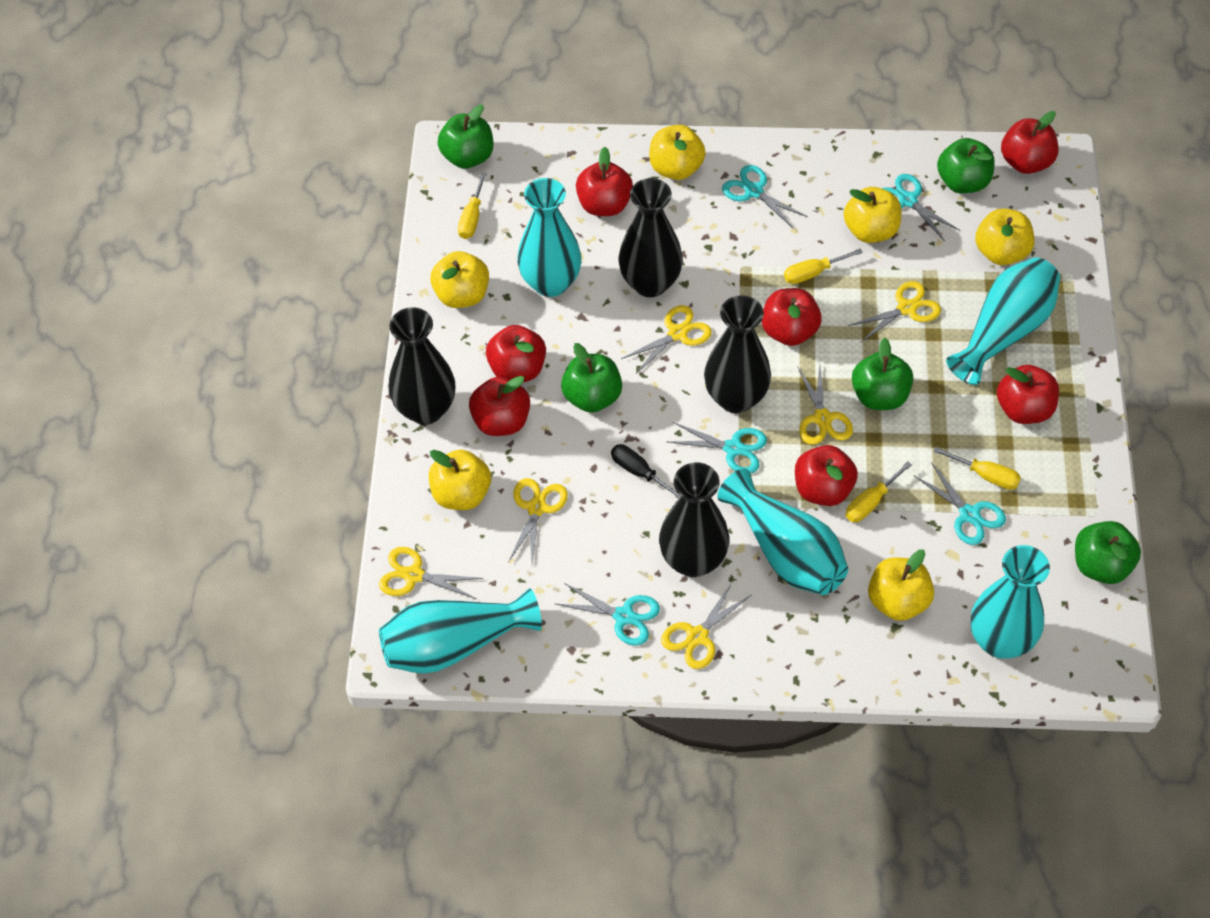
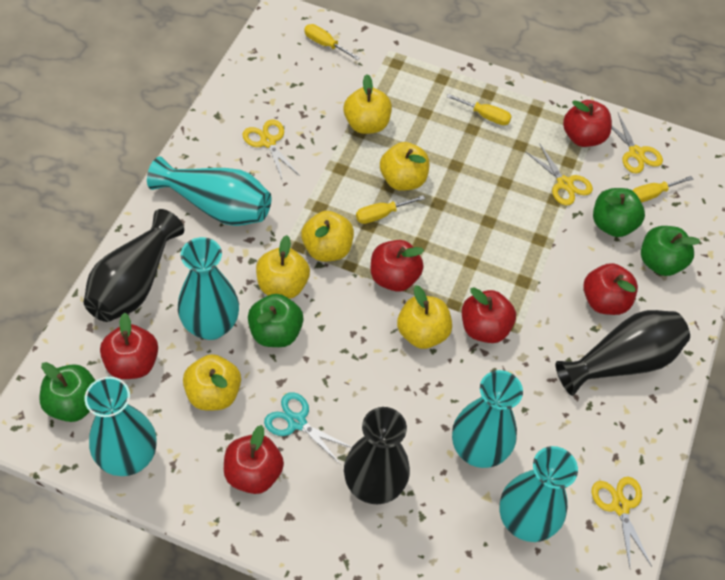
black screwdriver: 1 -> 0
black vase: 4 -> 3
green apple: 5 -> 4
red apple: 7 -> 6
turquoise scissors: 5 -> 1
yellow scissors: 6 -> 4

